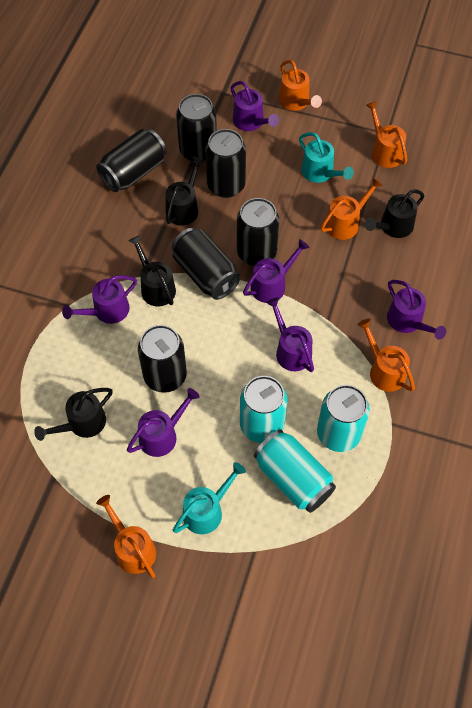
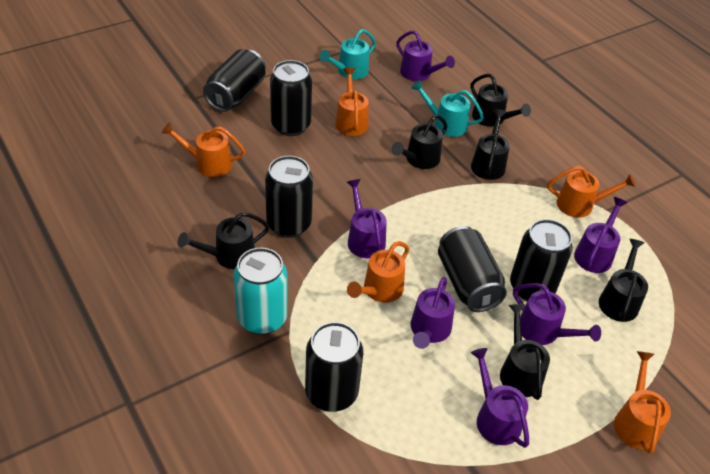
black watering can: 4 -> 6
turquoise can: 3 -> 1

